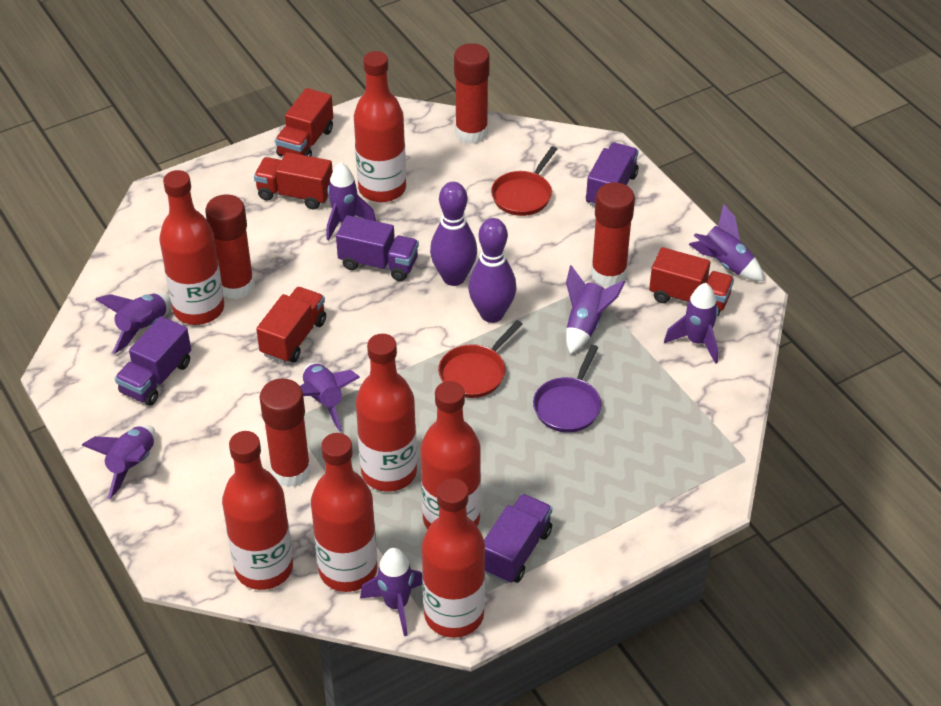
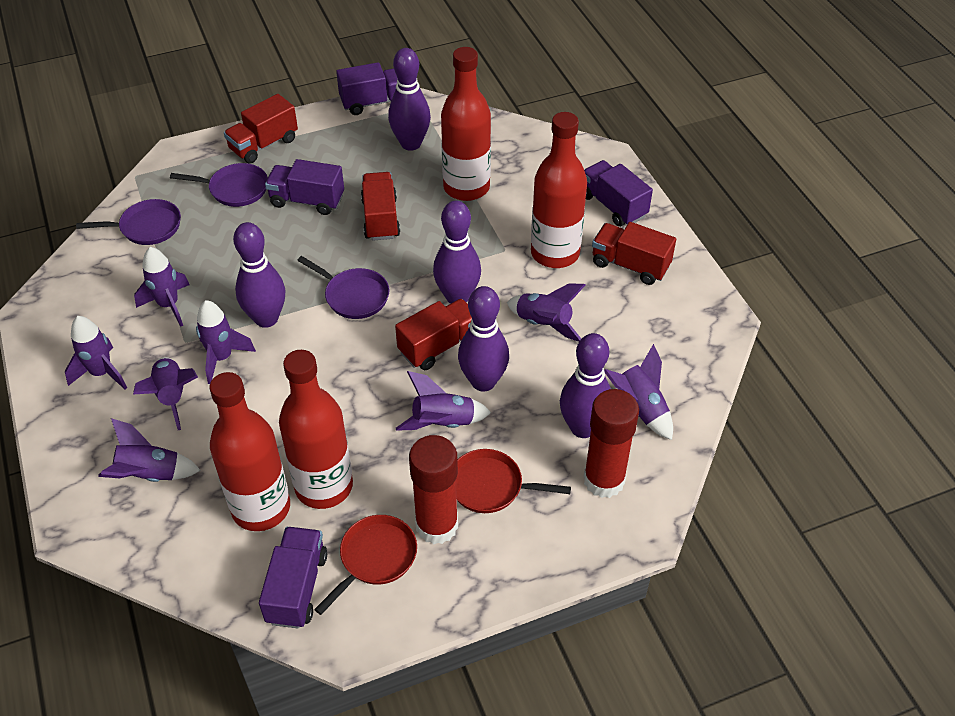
purple bowling pin: 2 -> 5
purple pan: 1 -> 3
red bottle: 7 -> 4
red glue stick: 4 -> 2

